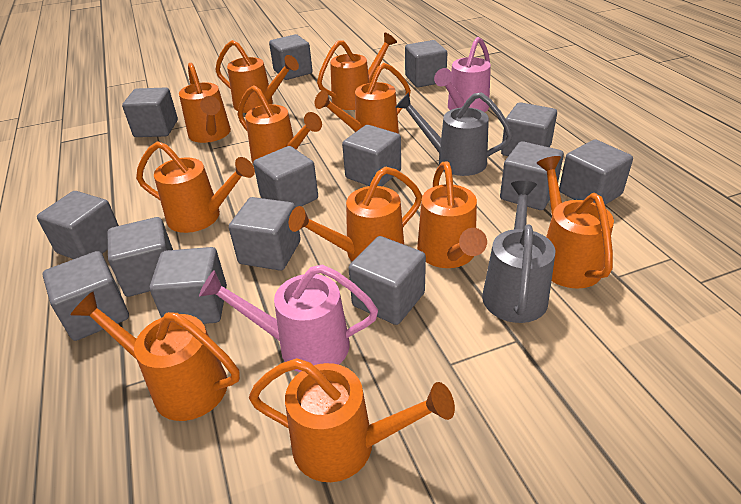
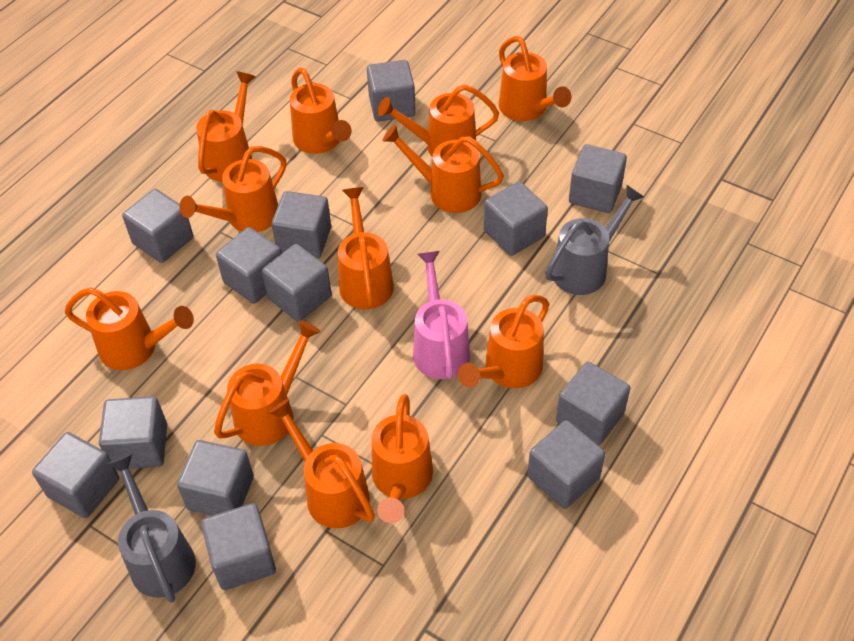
grey cube: 14 -> 13
orange watering can: 11 -> 12
pink watering can: 2 -> 1

